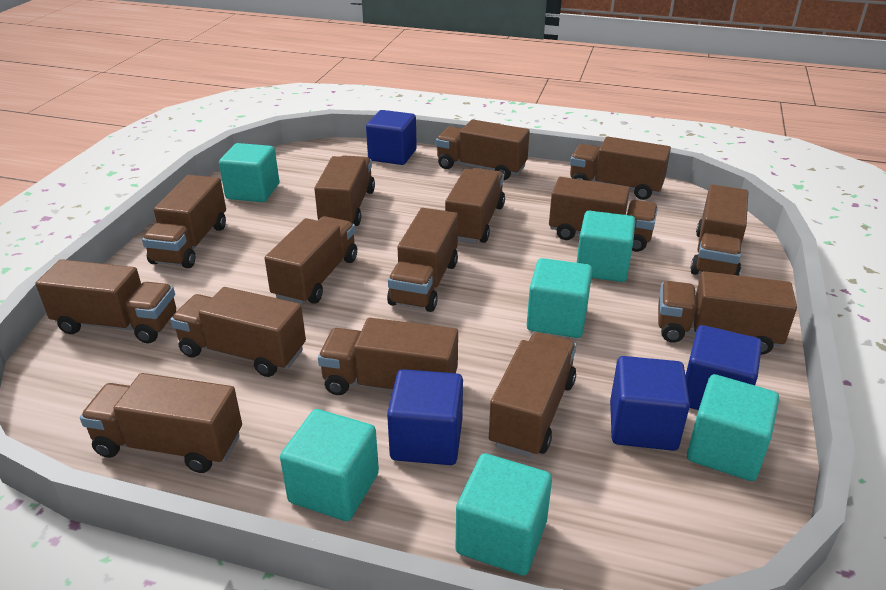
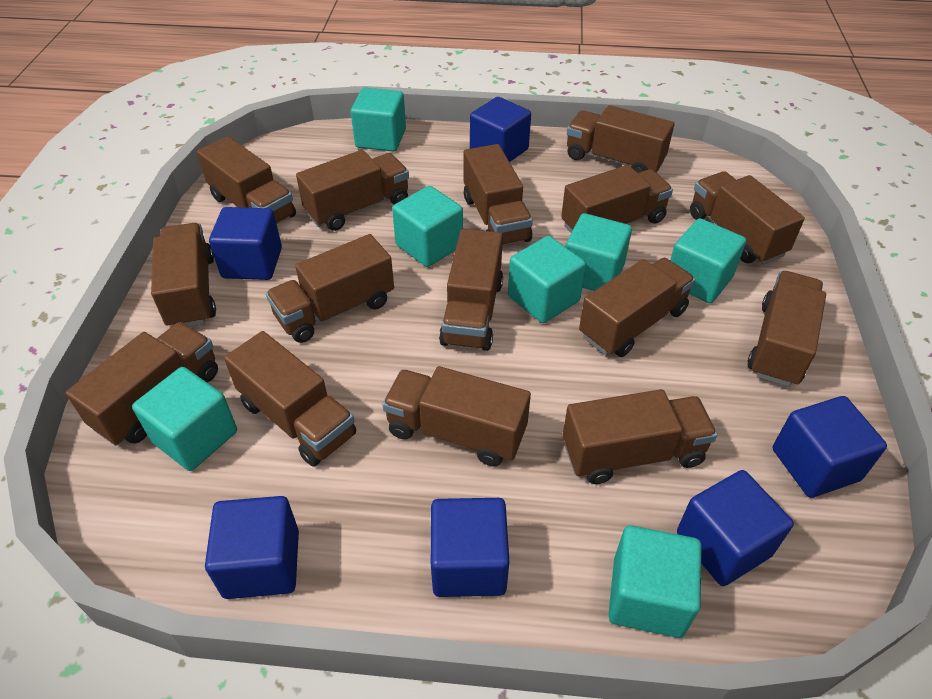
blue cube: 4 -> 6
turquoise cube: 6 -> 7

